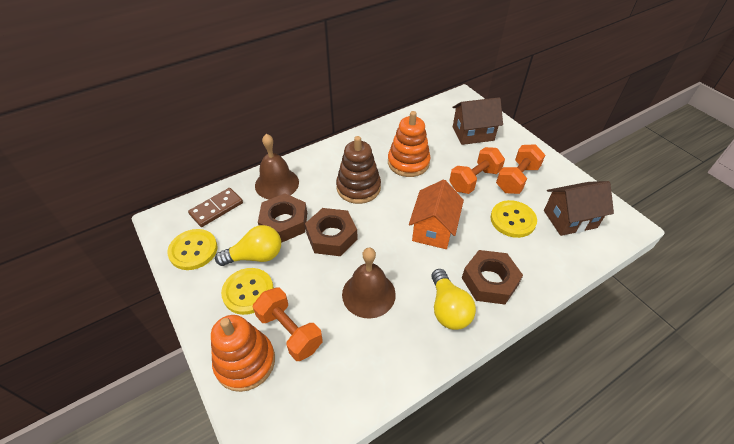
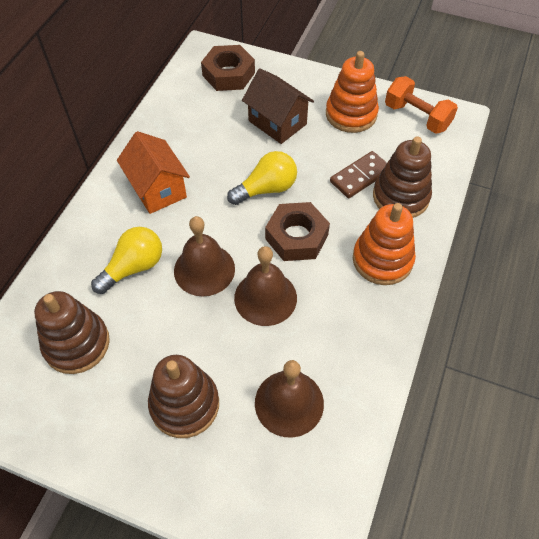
brown bell: 2 -> 3
brown house: 2 -> 1
brown nut: 3 -> 2
brown stacking toy: 1 -> 3
orange dumbbell: 3 -> 1
yellow button: 3 -> 0

